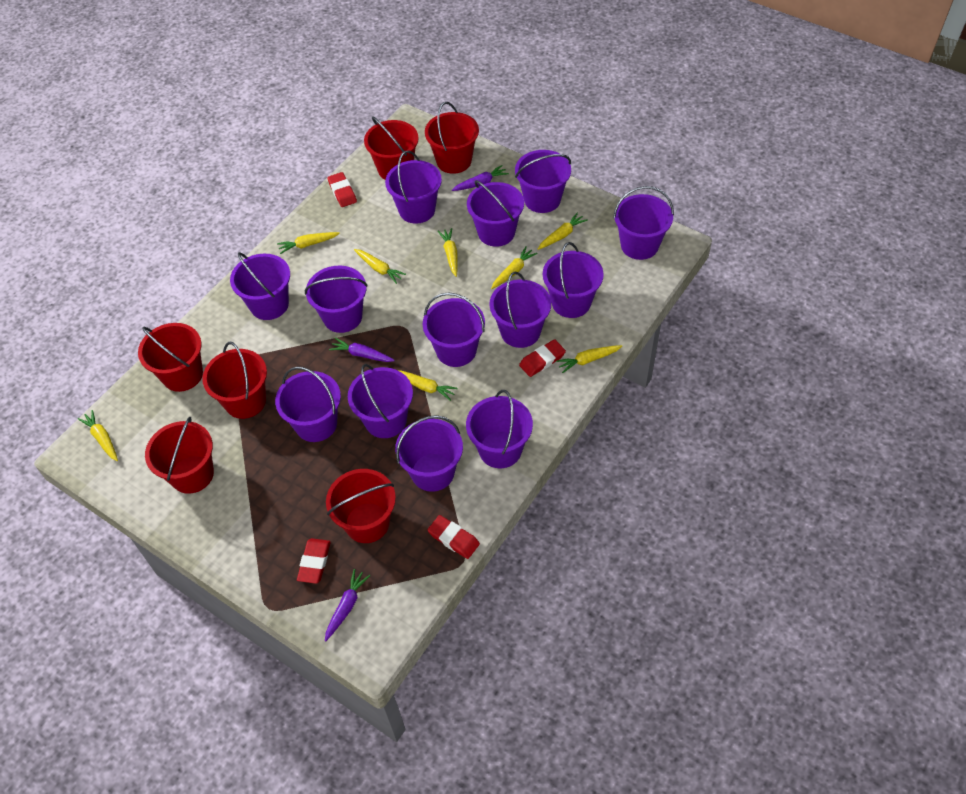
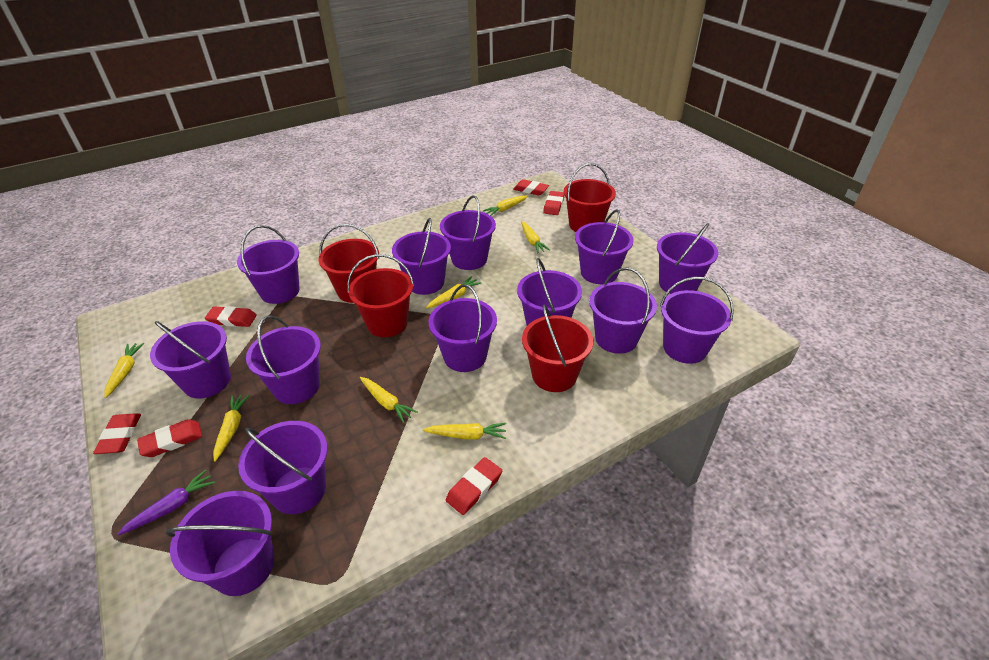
purple carrot: 3 -> 1
red bucket: 6 -> 4
red eraser: 4 -> 6
yellow carrot: 8 -> 7

